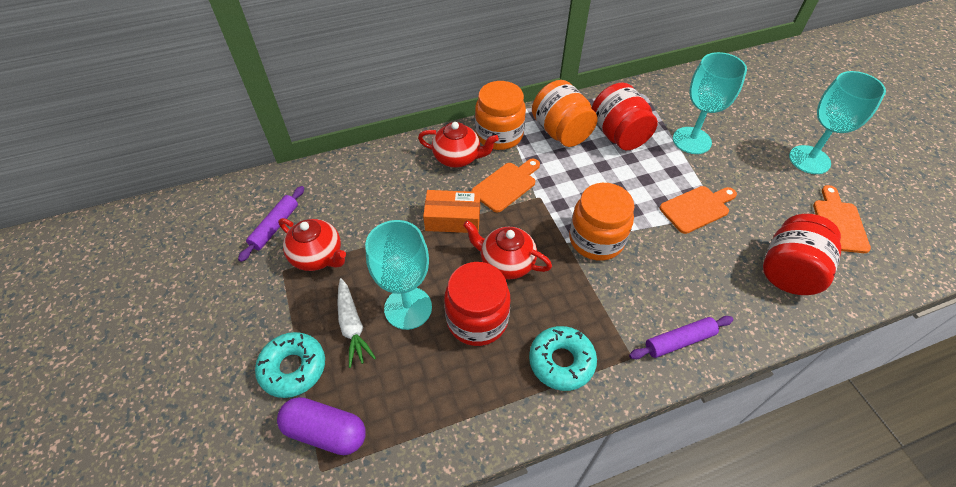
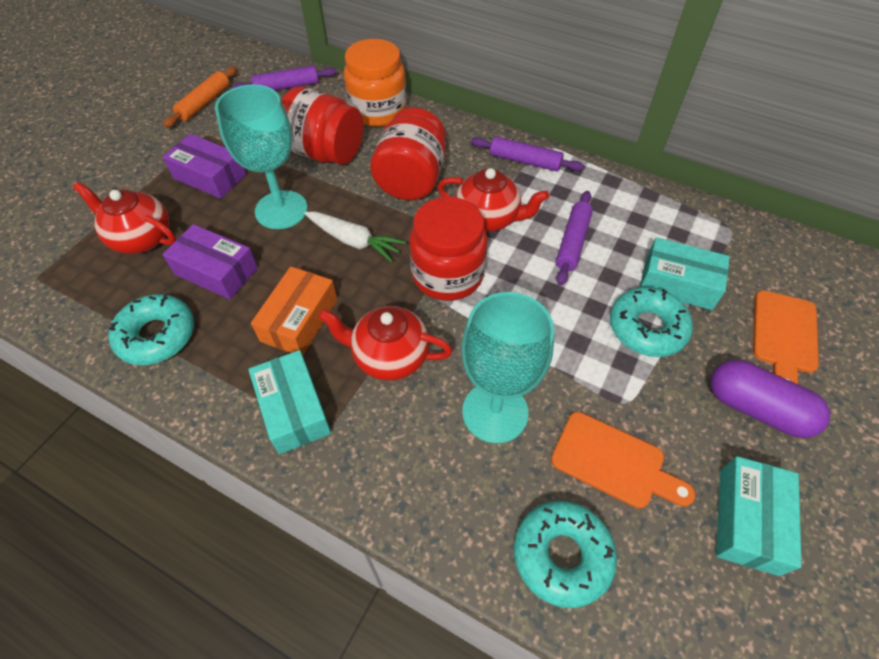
orange cutting board: 3 -> 2
orange jar: 3 -> 1
orange rolling pin: 0 -> 1
purple box: 0 -> 2
purple rolling pin: 2 -> 3
turquoise box: 0 -> 3
turquoise donut: 2 -> 3
turquoise goblet: 3 -> 2

